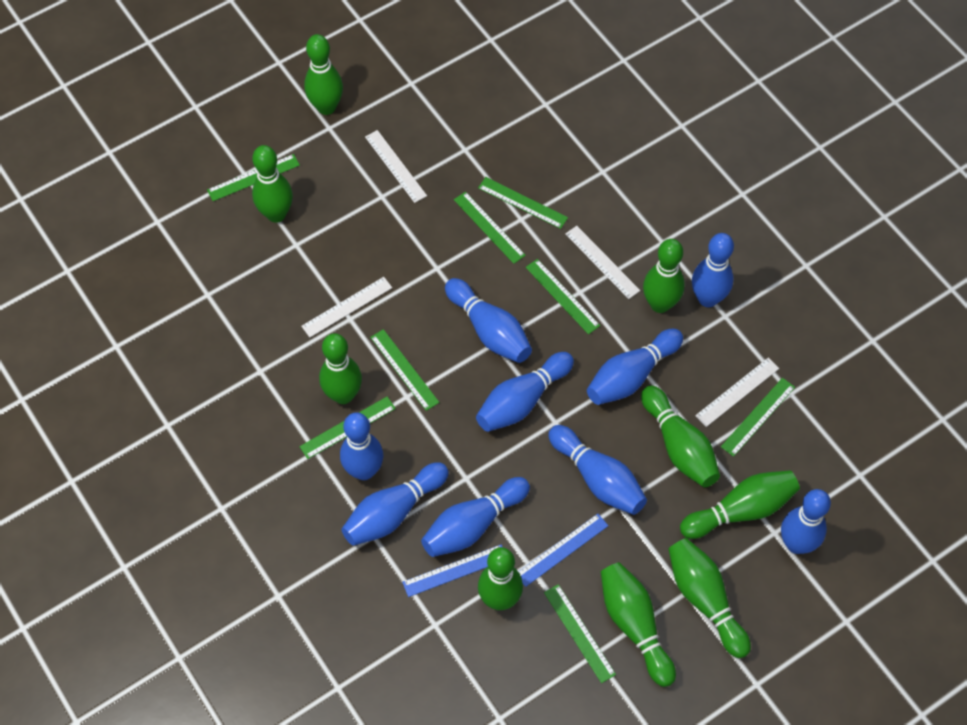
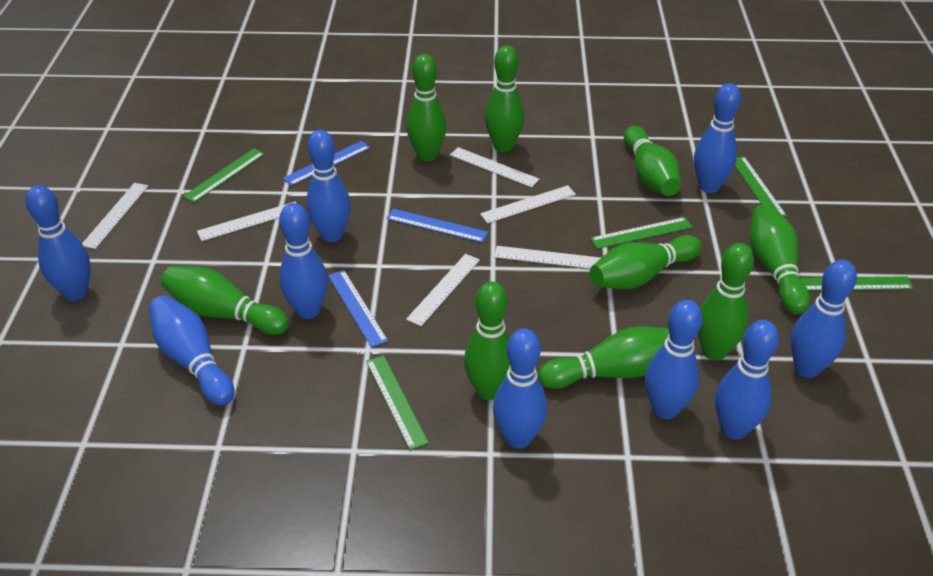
blue ruler: 2 -> 3
green ruler: 8 -> 5
white ruler: 4 -> 6

